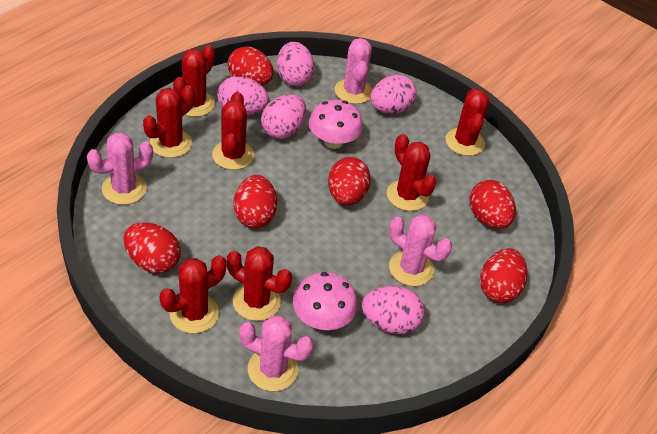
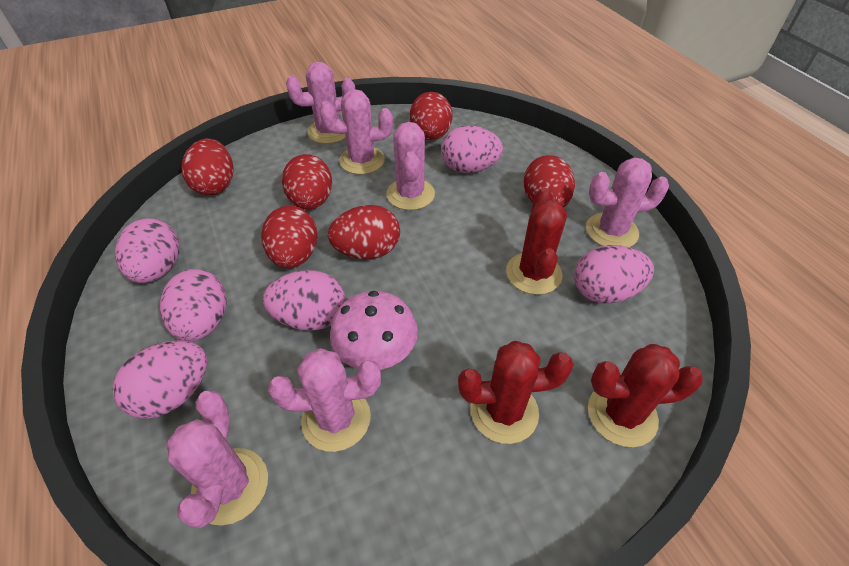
pink cactus: 4 -> 6
pink egg: 5 -> 6
pink mushroom: 2 -> 1
red cactus: 7 -> 3

